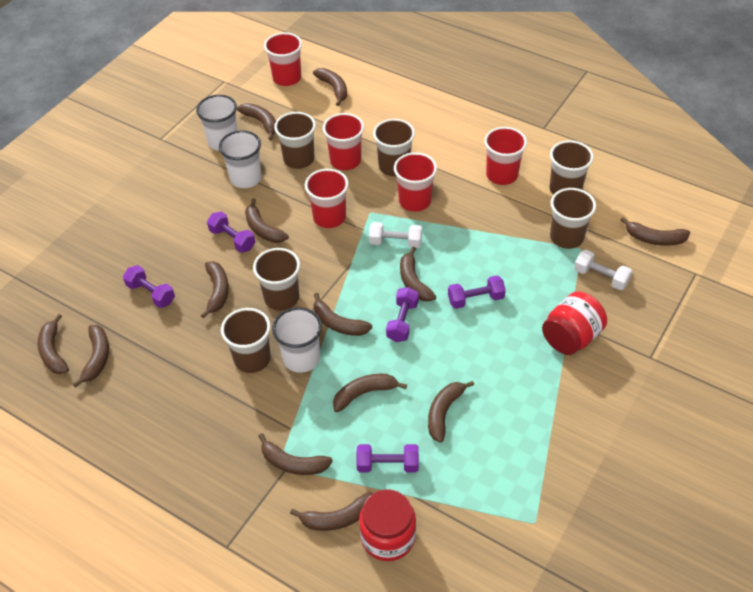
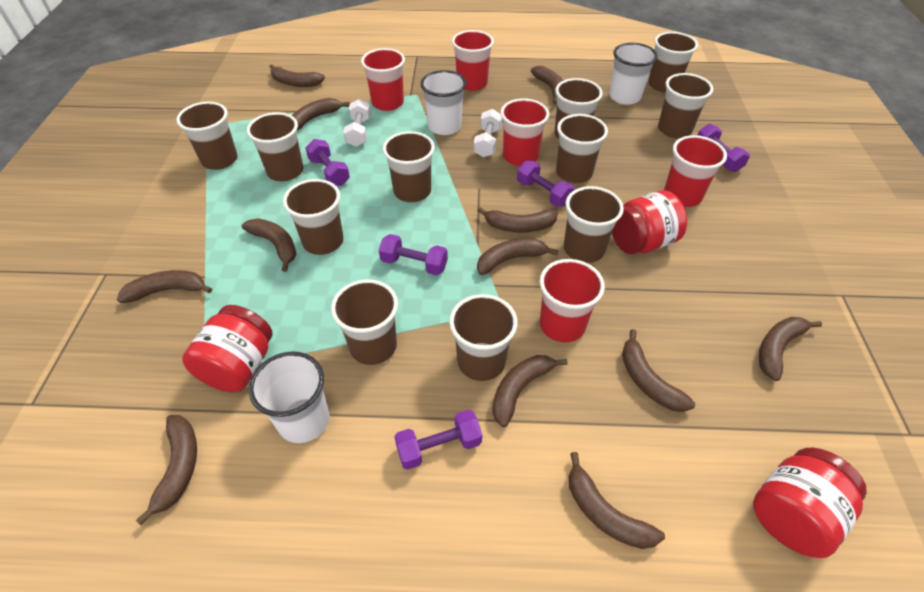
brown banana: 13 -> 12
brown cup: 6 -> 11
red jar: 2 -> 3

